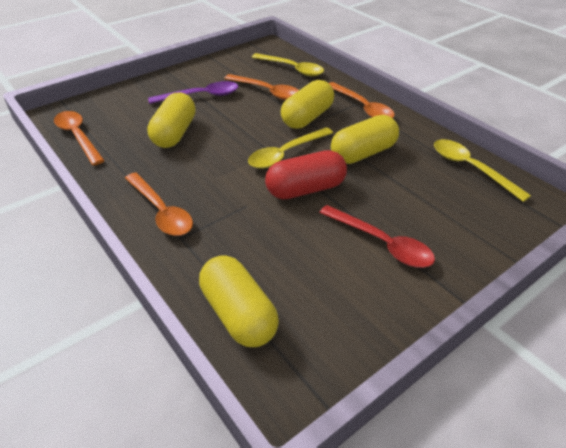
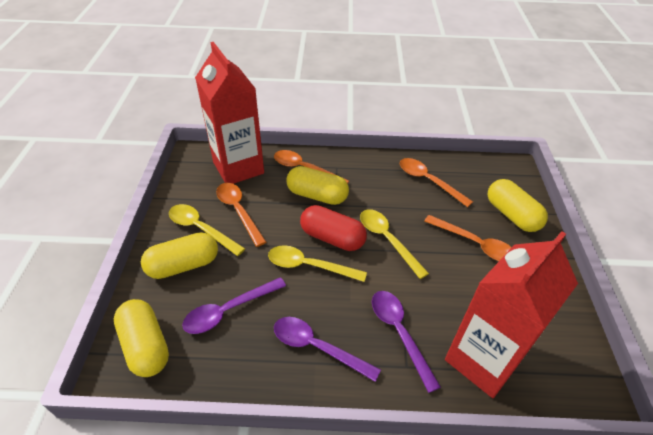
purple spoon: 1 -> 3
red carton: 0 -> 2
red spoon: 1 -> 0

